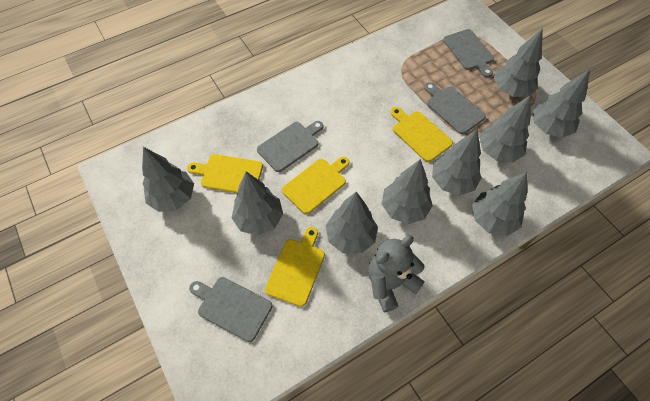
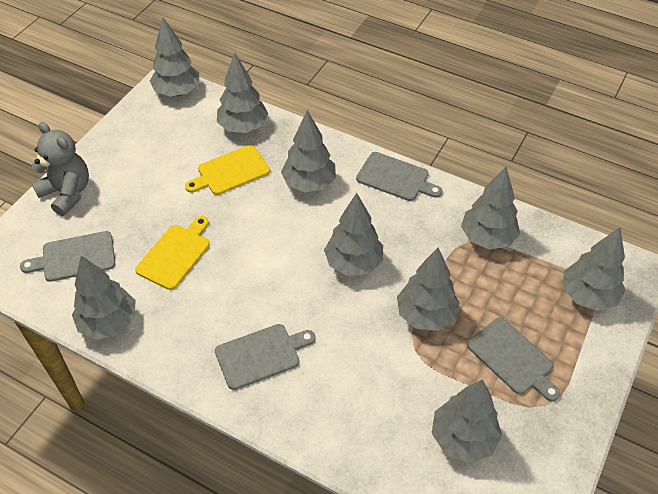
yellow cutting board: 4 -> 2

